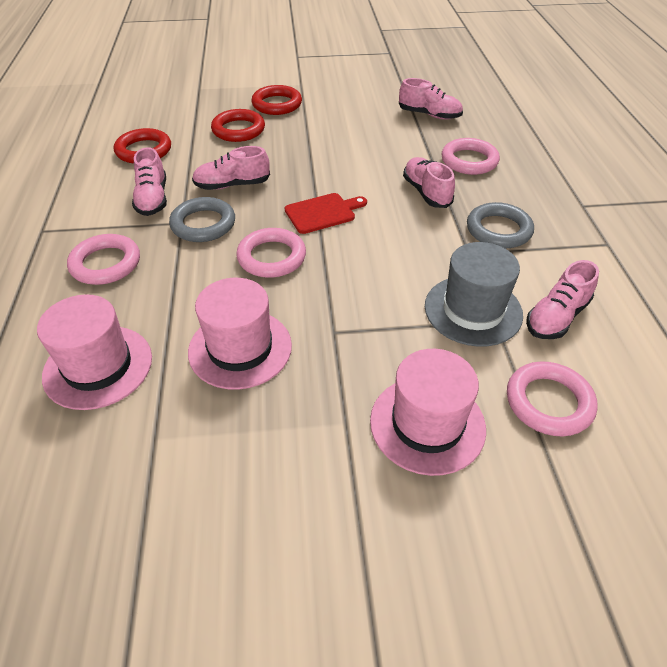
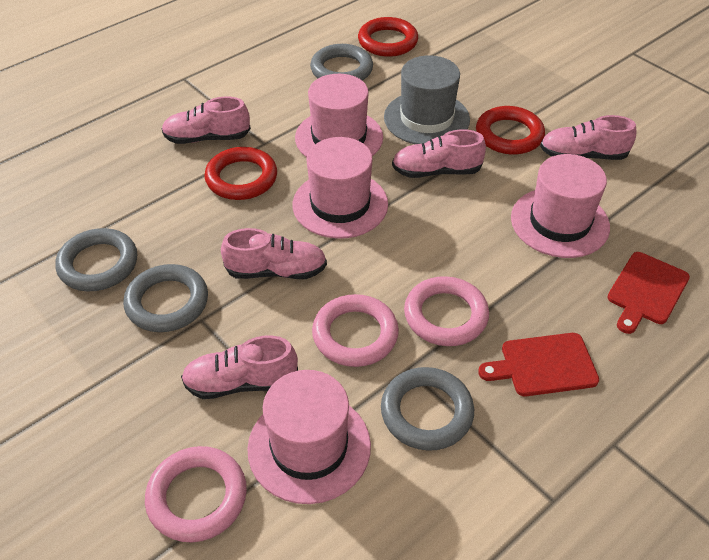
grey ring: 2 -> 4
pink hat: 3 -> 4
pink ring: 4 -> 3
red cutting board: 1 -> 2

